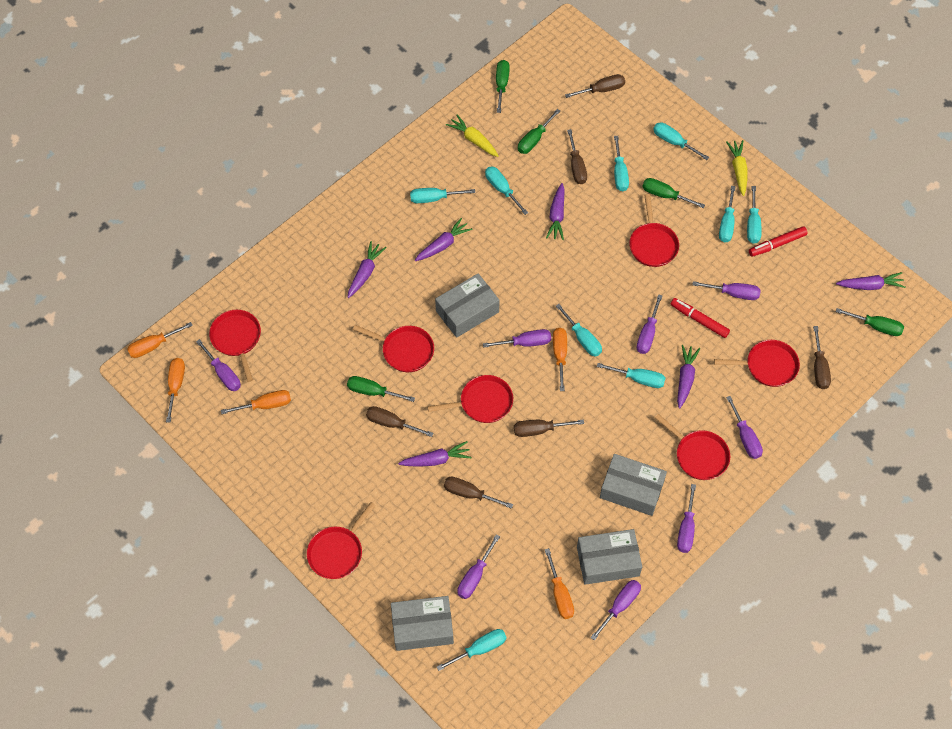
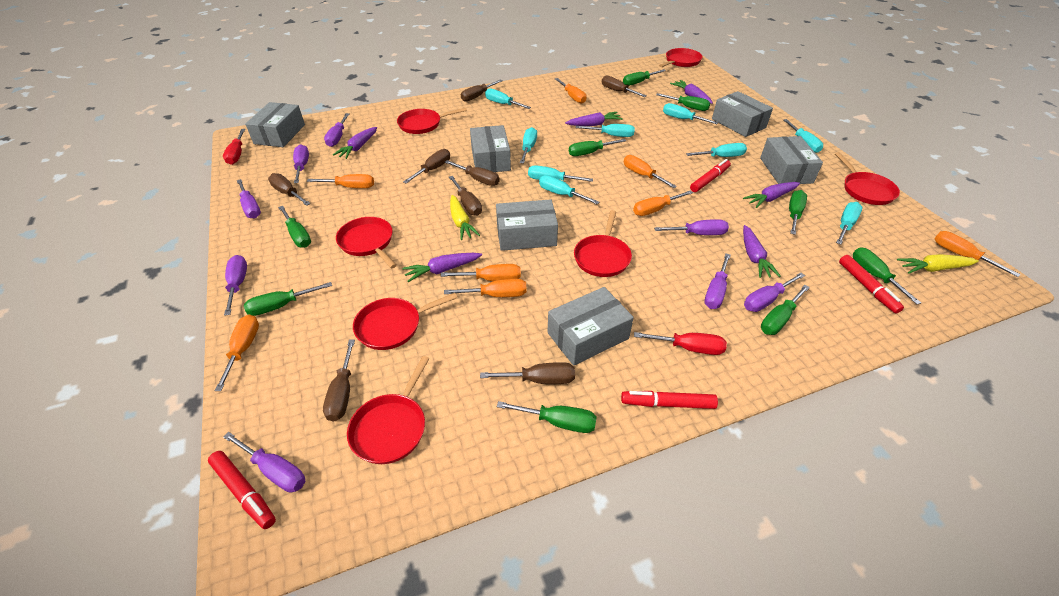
brown screwdriver: 6 -> 8
green screwdriver: 5 -> 9
grey box: 4 -> 6
orange screwdriver: 5 -> 8
red marker: 2 -> 4
red screwdriver: 0 -> 2

